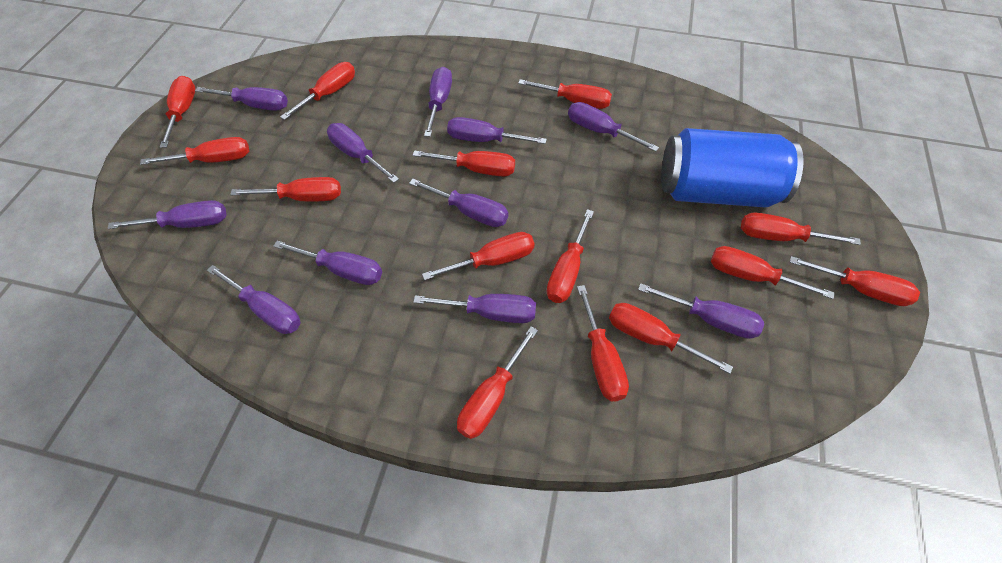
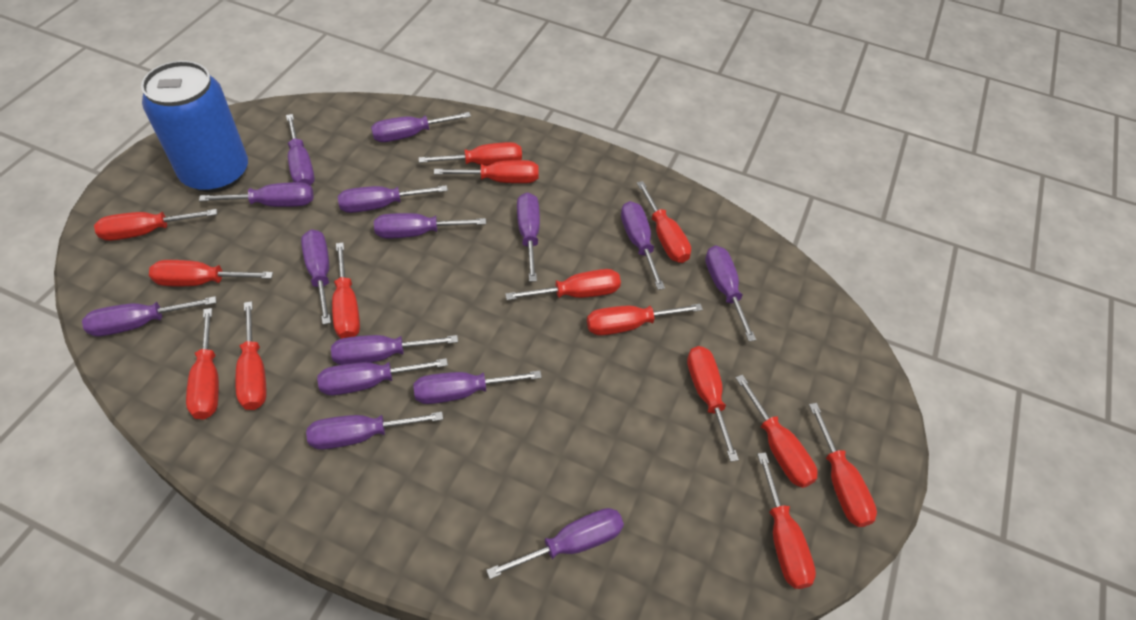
purple screwdriver: 11 -> 15

